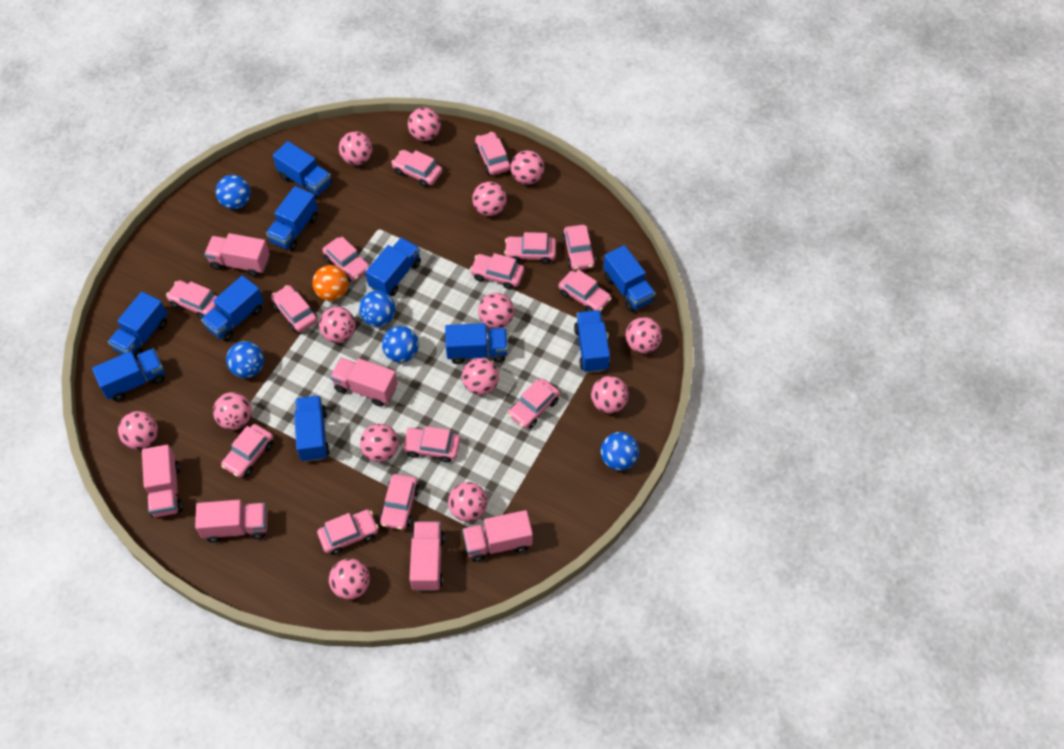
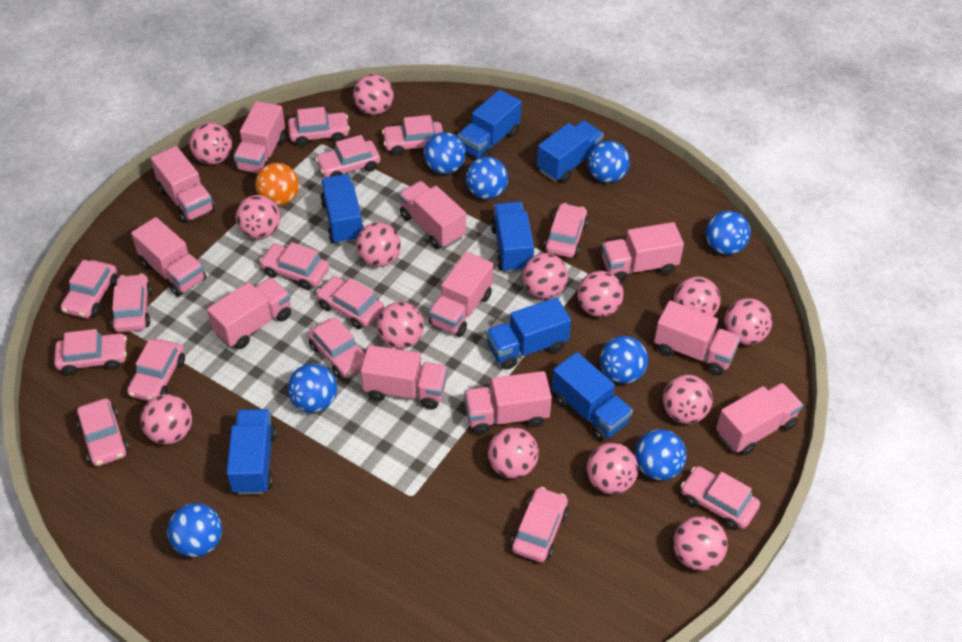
blue ball: 5 -> 8
blue truck: 10 -> 7
pink truck: 6 -> 11

